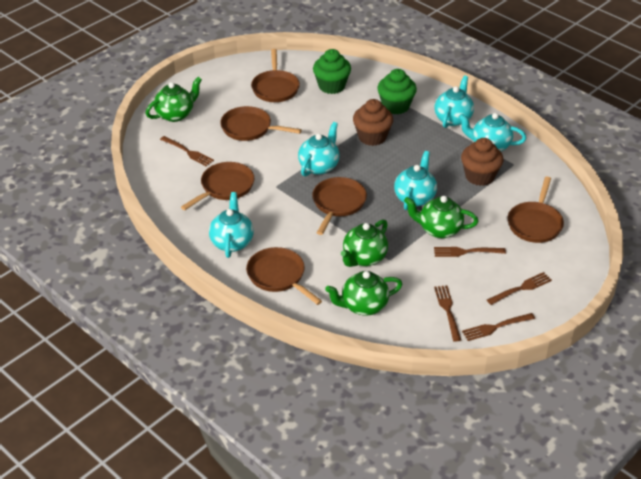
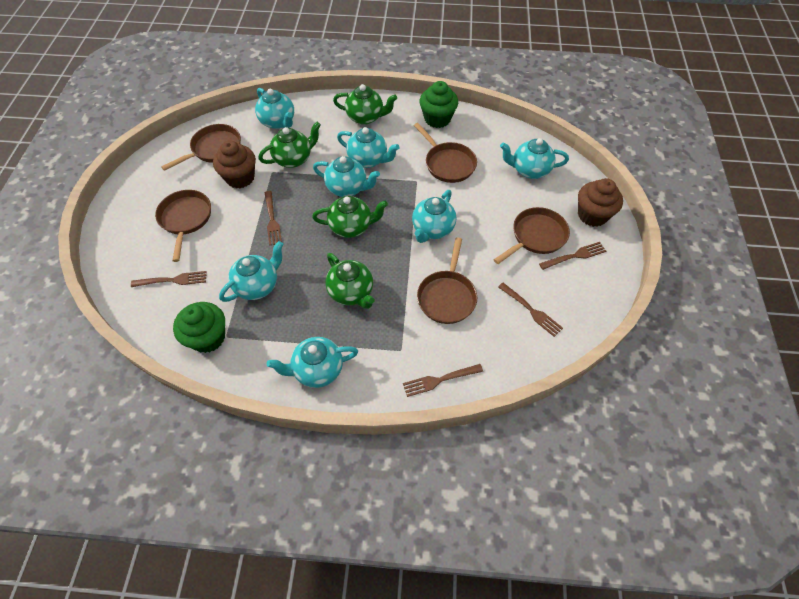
brown pan: 6 -> 5
turquoise teapot: 5 -> 7

